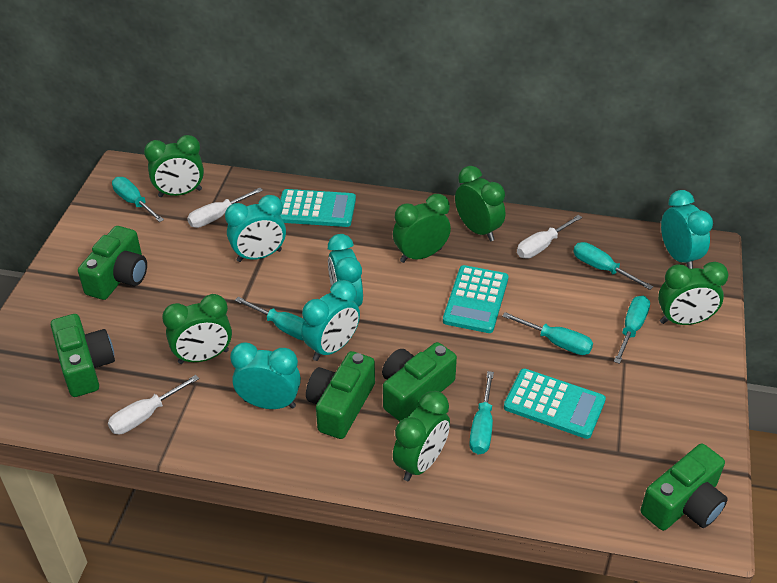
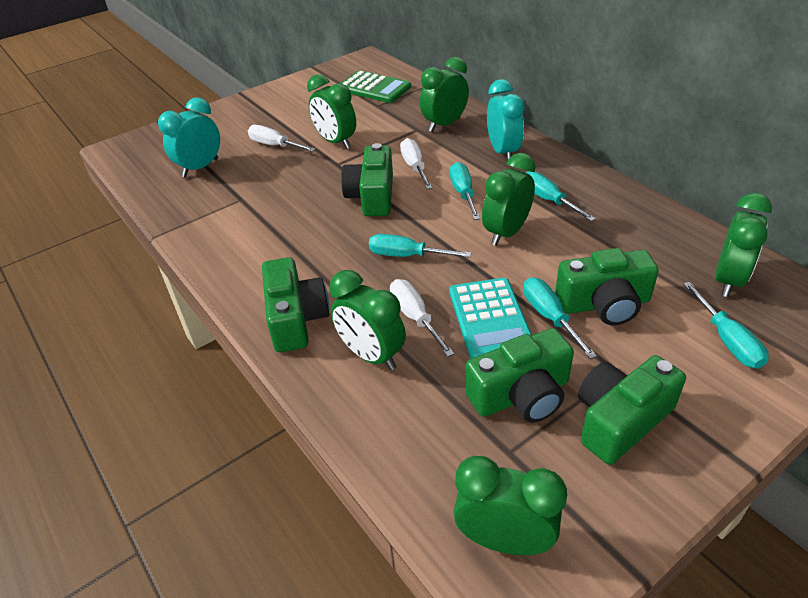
green calculator: 0 -> 1
turquoise calculator: 3 -> 1
turquoise clock: 5 -> 2
turquoise screwdriver: 6 -> 5

